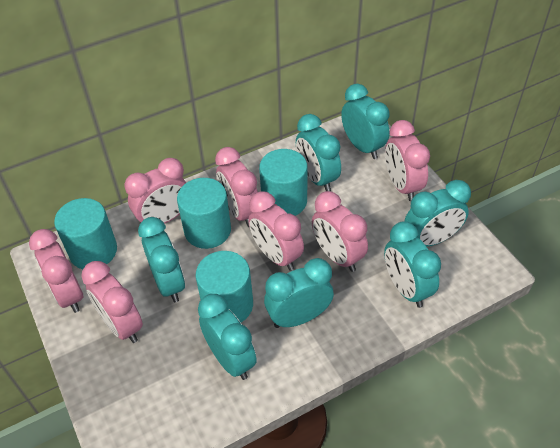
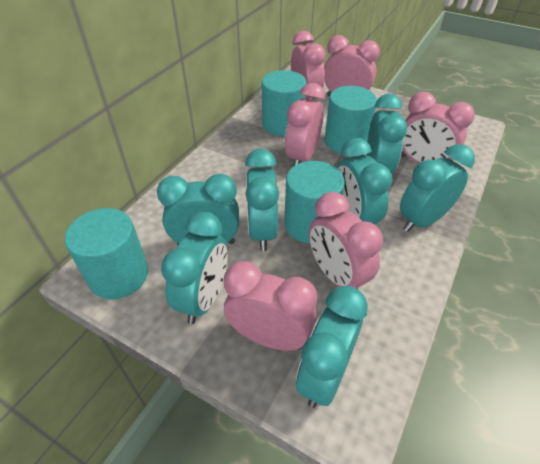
pink clock: 7 -> 6

